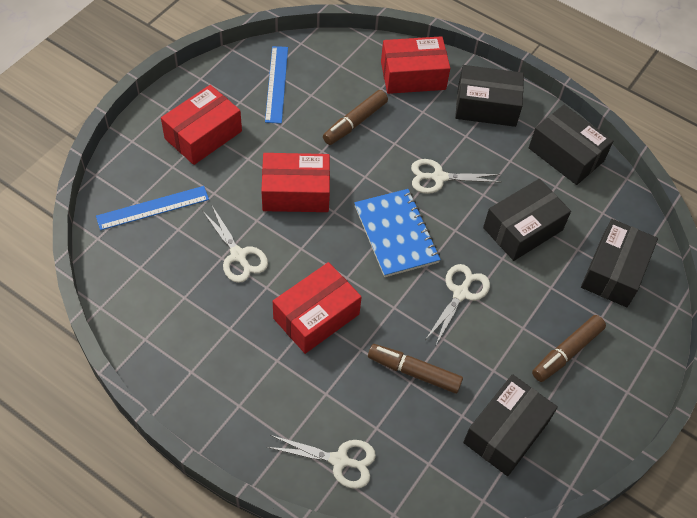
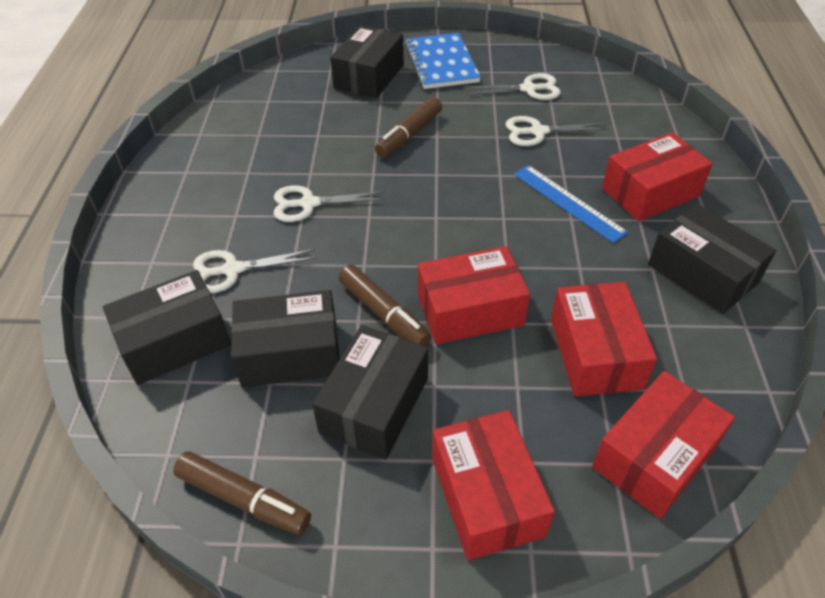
blue ruler: 2 -> 1
red box: 4 -> 5

